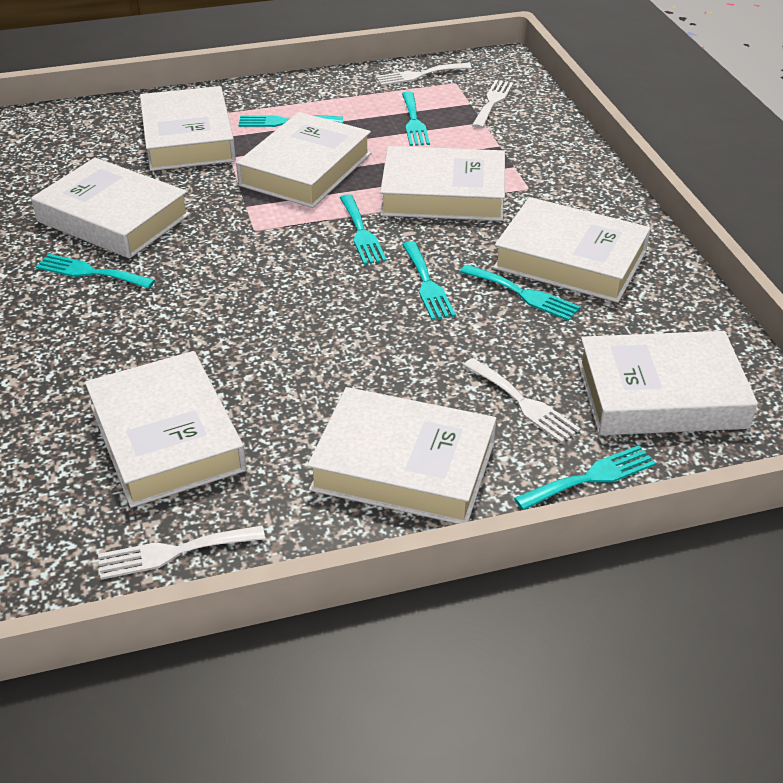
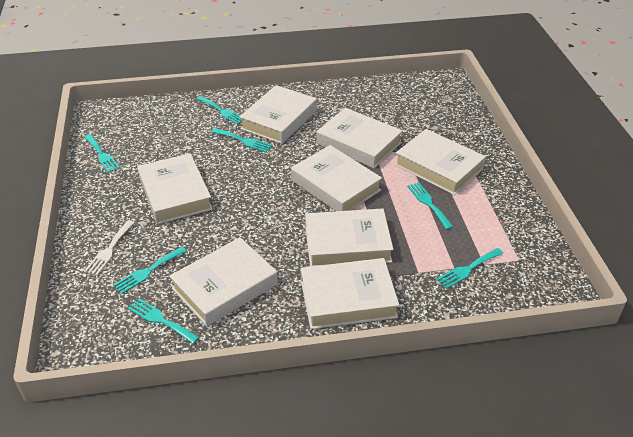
white fork: 4 -> 1

